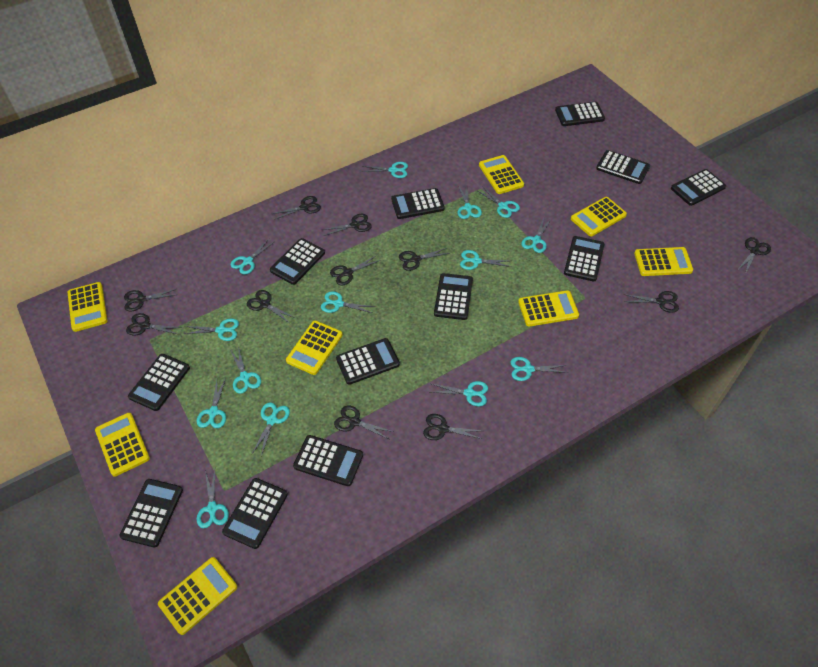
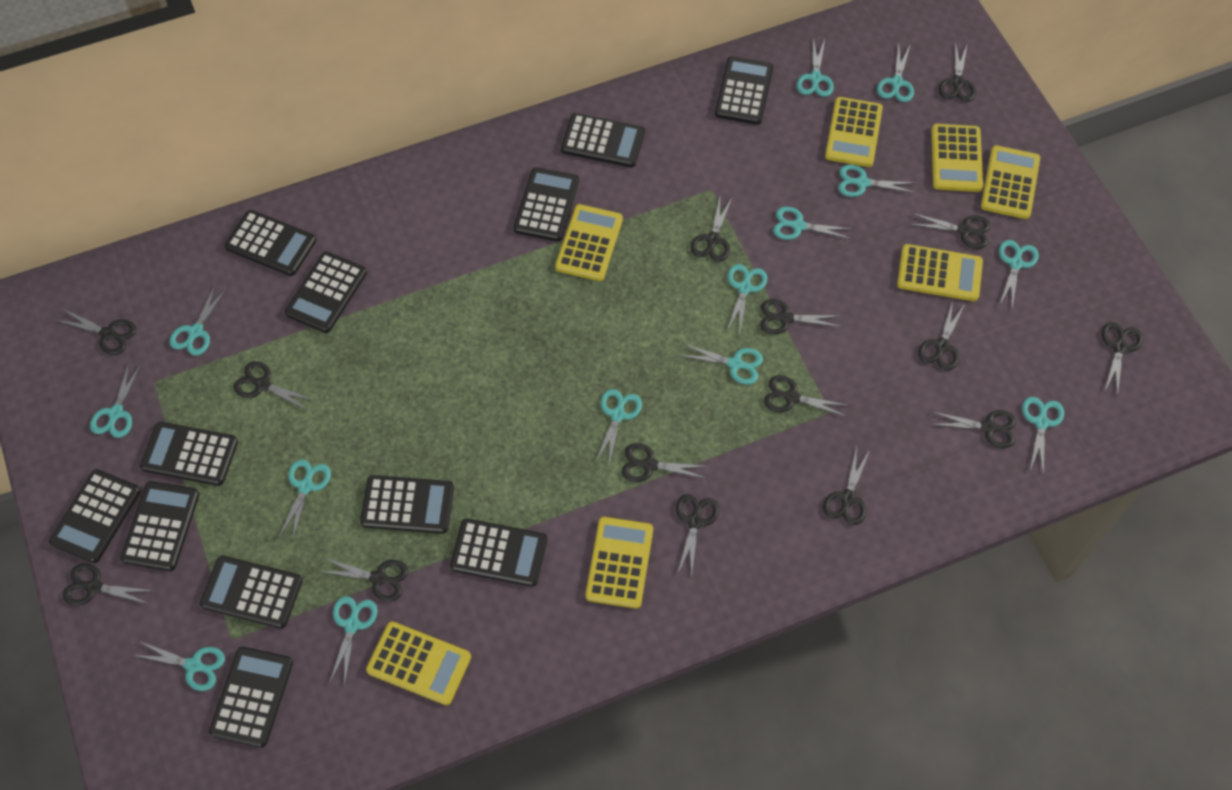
black scissors: 11 -> 15
yellow calculator: 8 -> 7

